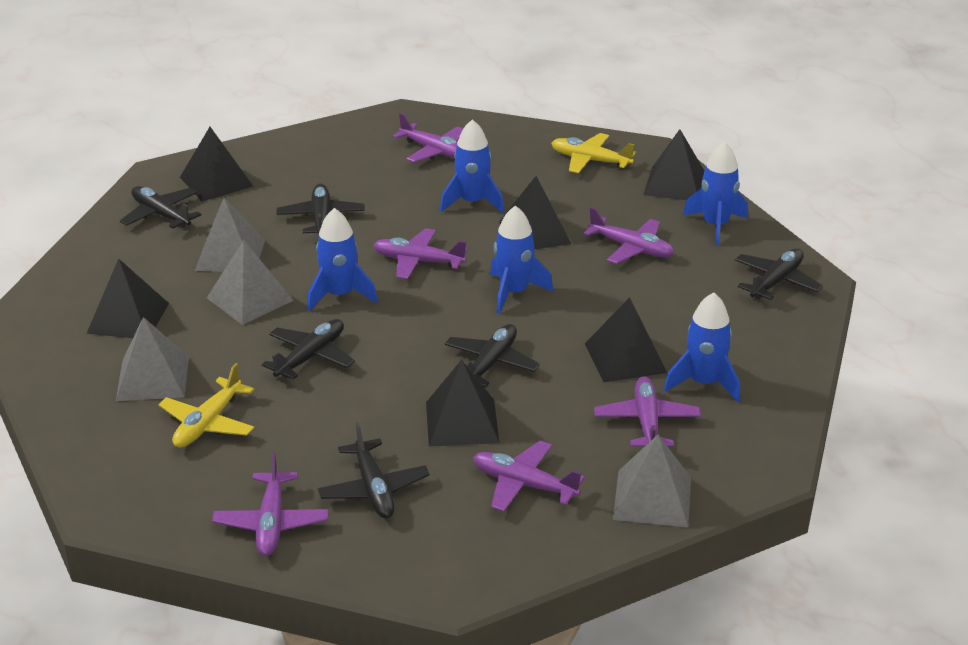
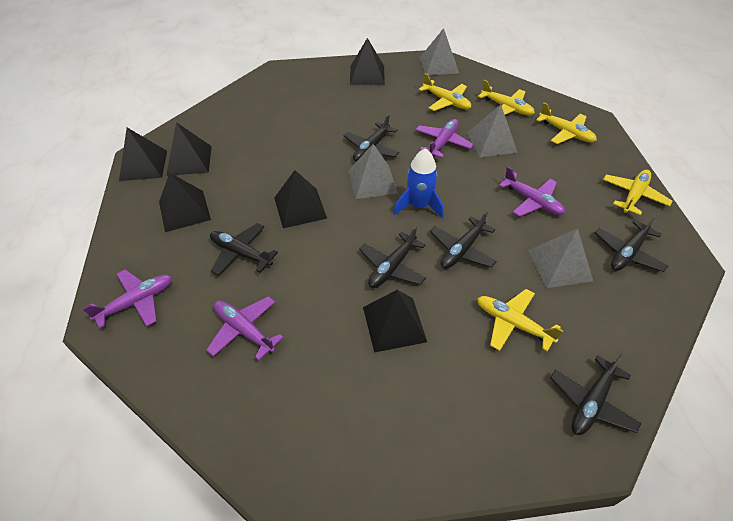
blue rocket: 5 -> 1
purple plane: 6 -> 4
yellow plane: 2 -> 5

